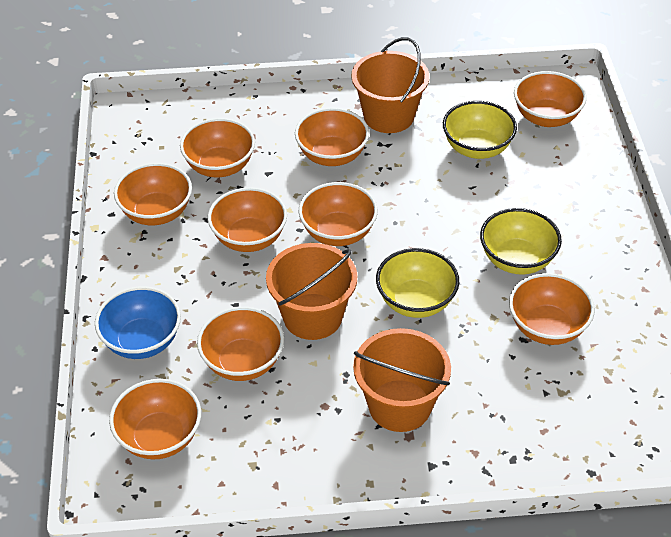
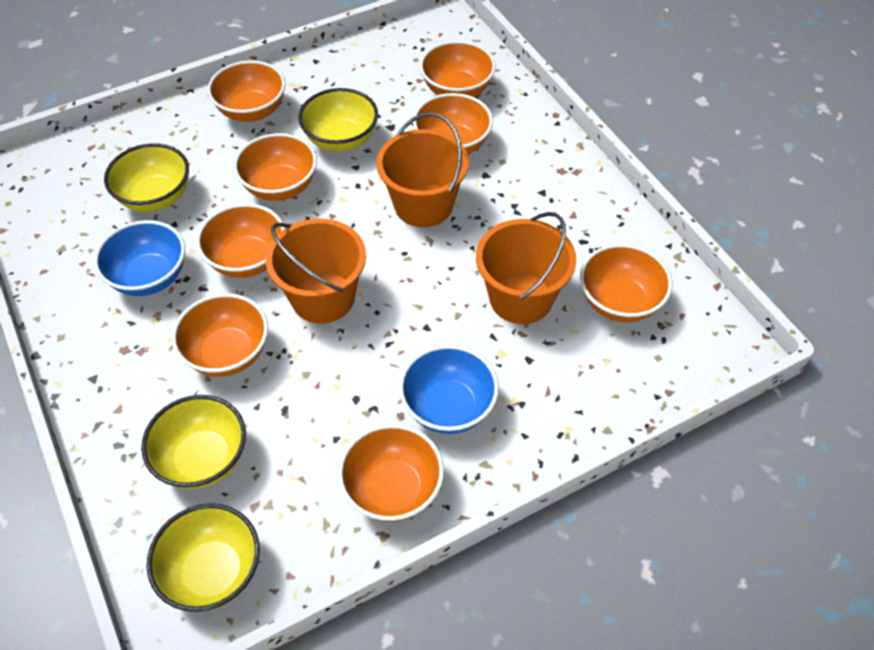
blue bowl: 1 -> 2
orange bowl: 9 -> 8
yellow bowl: 3 -> 4

